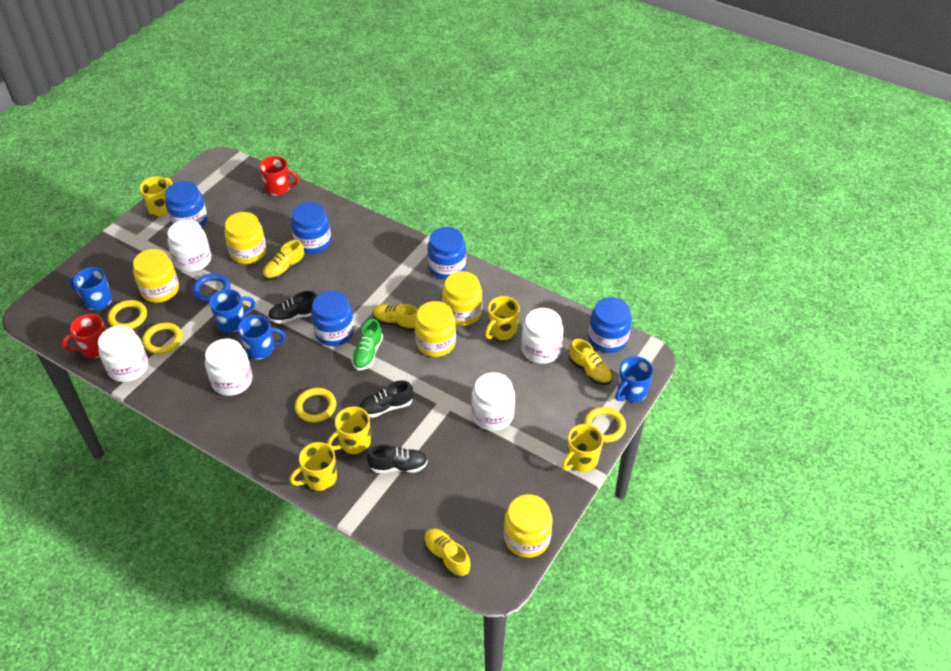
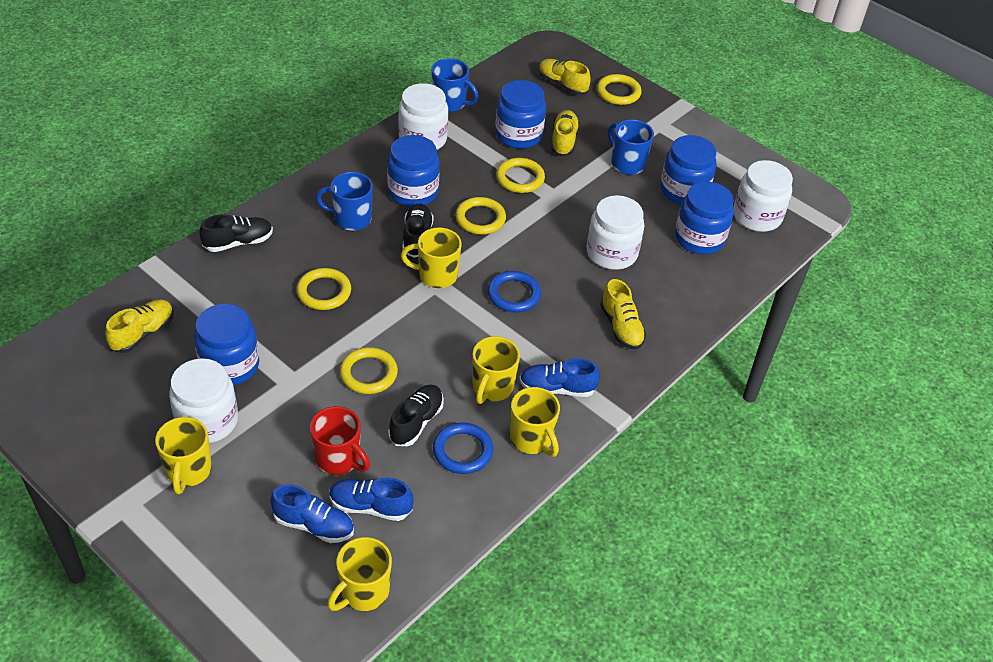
blue mug: 4 -> 3
blue ring: 1 -> 2
blue shoe: 0 -> 3
green shoe: 1 -> 0
red mug: 2 -> 1
white jar: 5 -> 4
yellow jar: 5 -> 0
yellow ring: 4 -> 5

